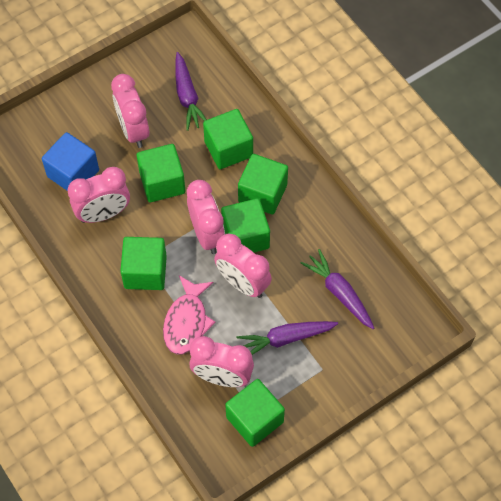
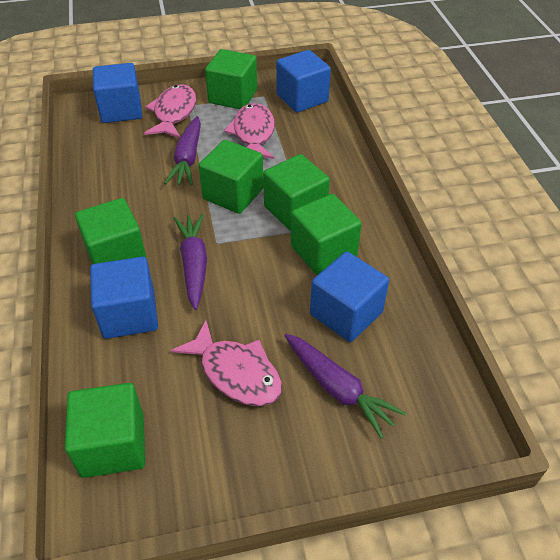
blue cube: 1 -> 4
pink clock: 5 -> 0
pink fish: 1 -> 3

